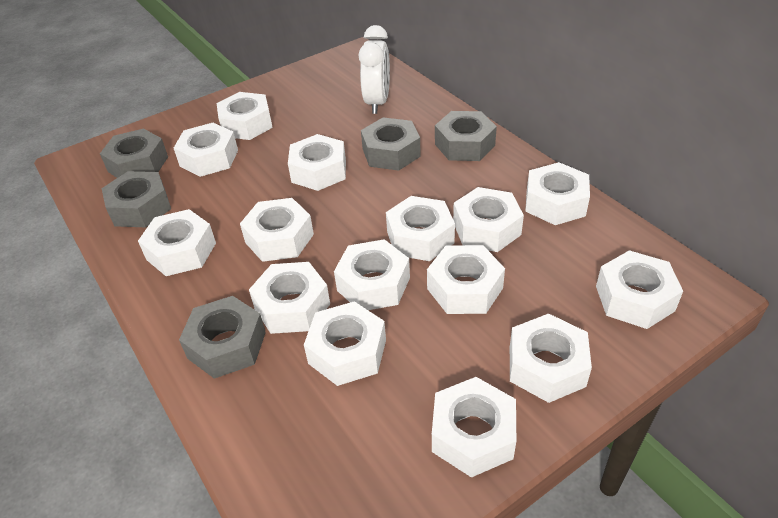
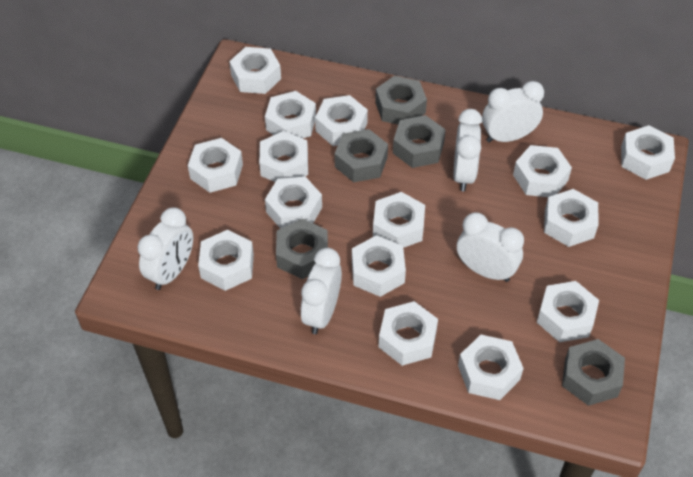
white clock: 1 -> 5

